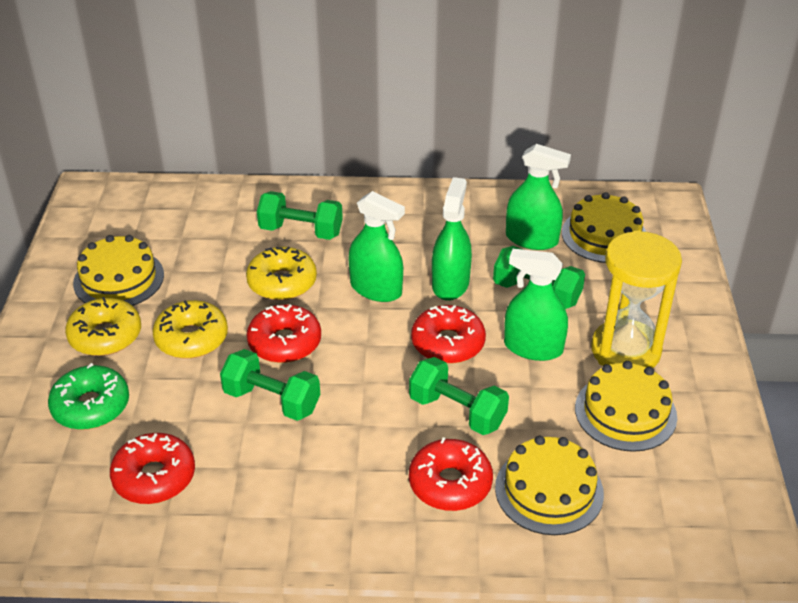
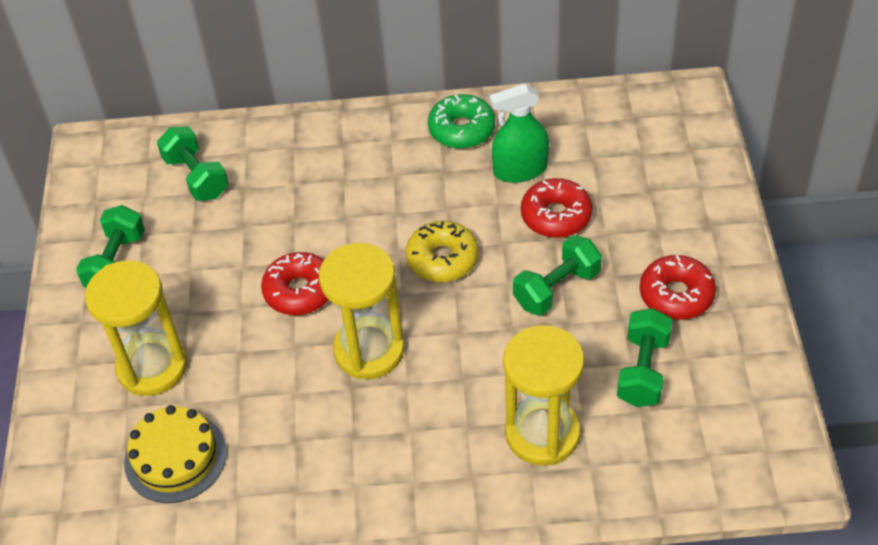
green spray bottle: 4 -> 1
red donut: 4 -> 3
yellow cake: 4 -> 1
yellow donut: 3 -> 1
yellow hourglass: 1 -> 3

